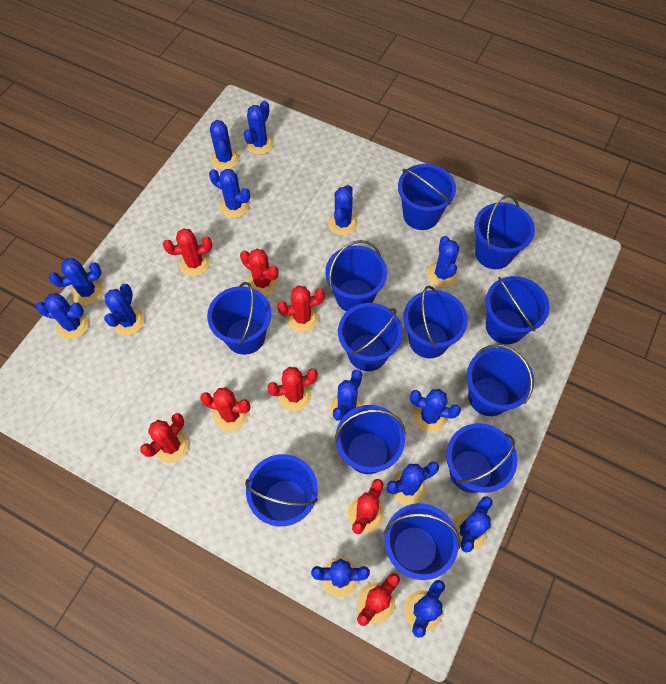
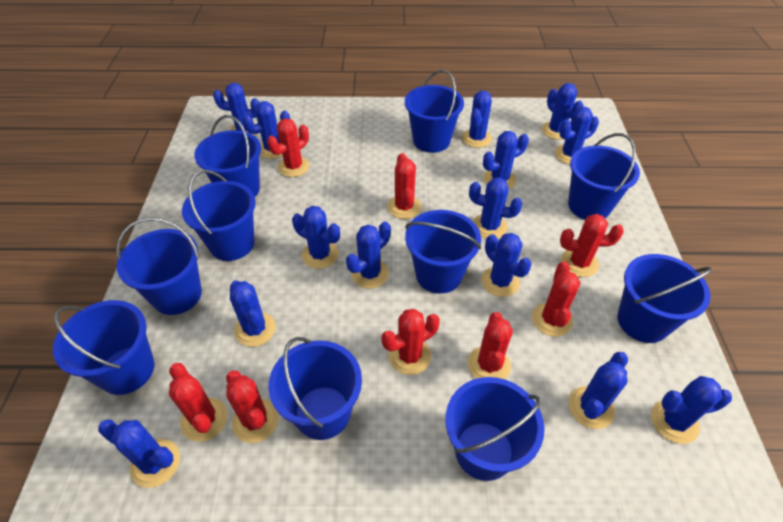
blue bucket: 12 -> 10

